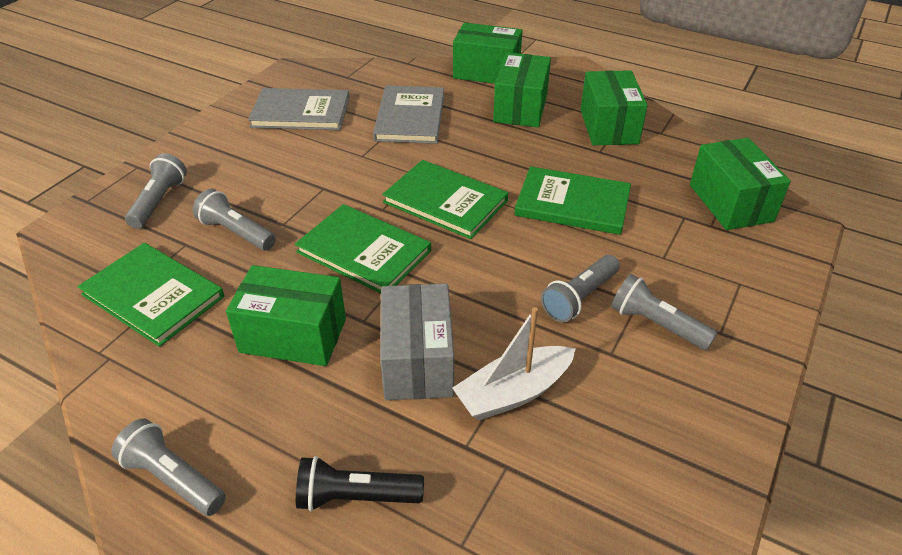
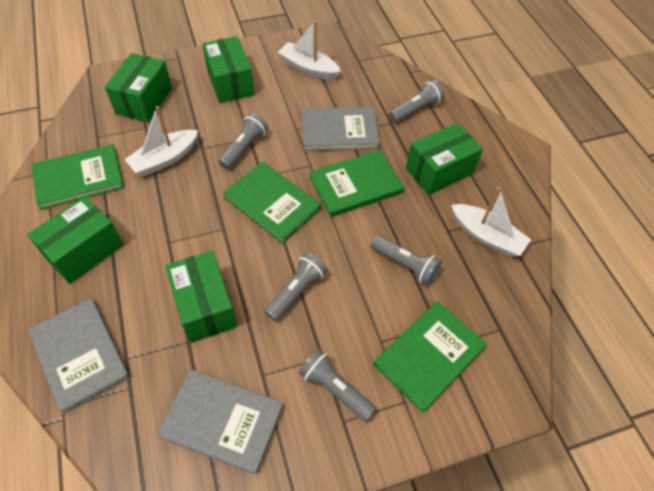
black flashlight: 1 -> 0
grey book: 2 -> 3
grey box: 1 -> 0
white boat: 1 -> 3

